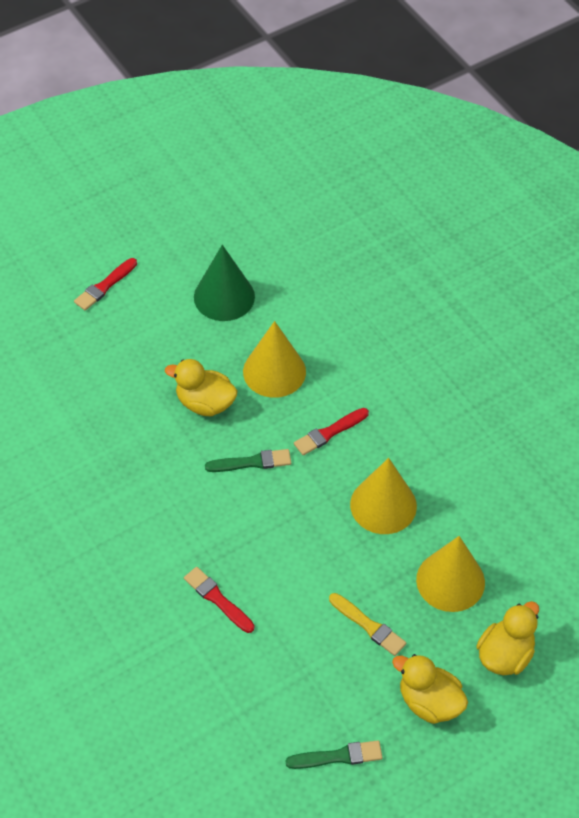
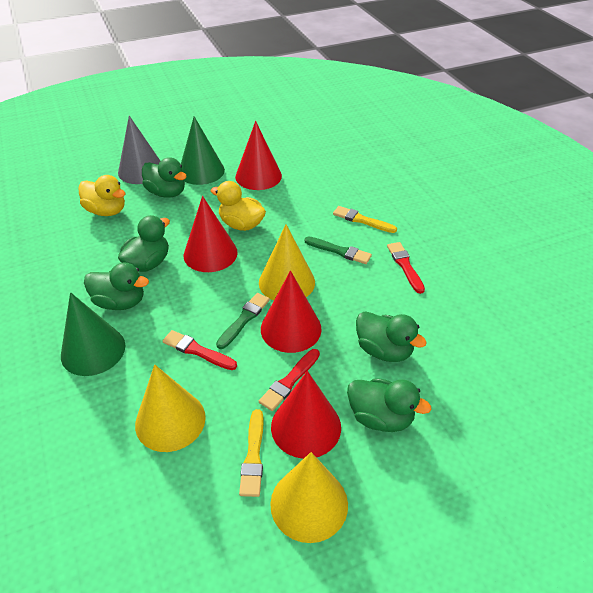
green cone: 1 -> 2
green duck: 0 -> 5
grey cone: 0 -> 1
red cone: 0 -> 4
yellow brush: 1 -> 2
yellow duck: 3 -> 2

